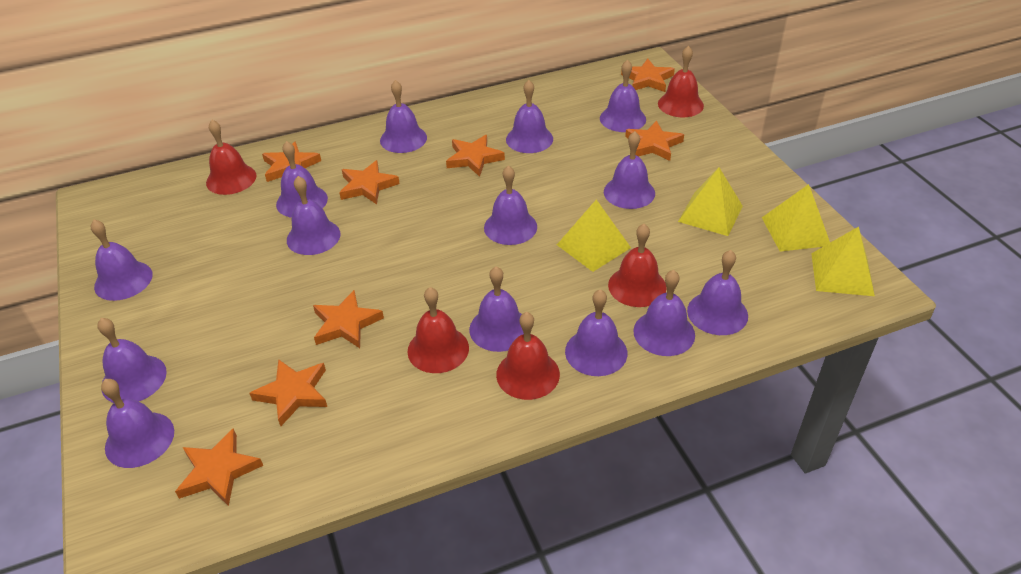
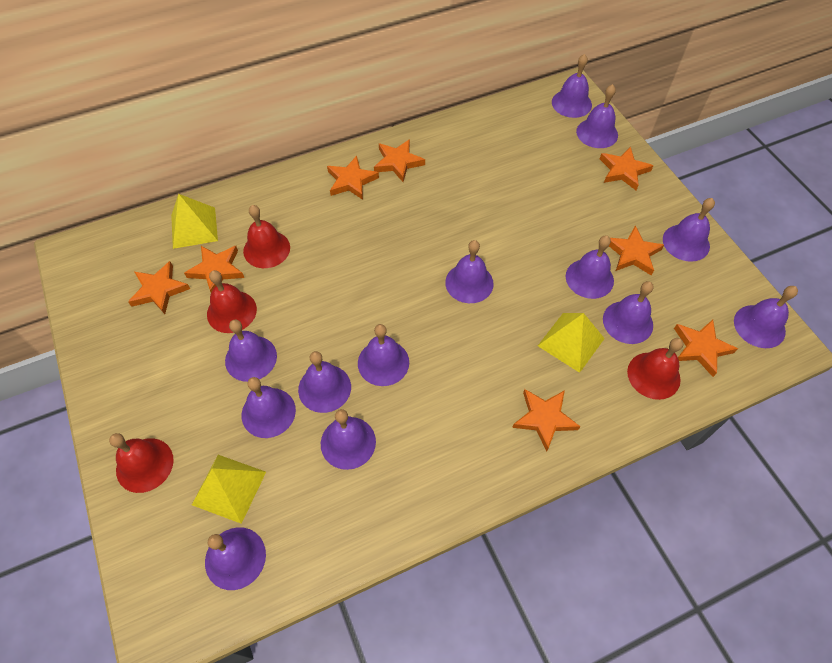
purple bell: 14 -> 13
red bell: 5 -> 4
yellow pyramid: 4 -> 3

